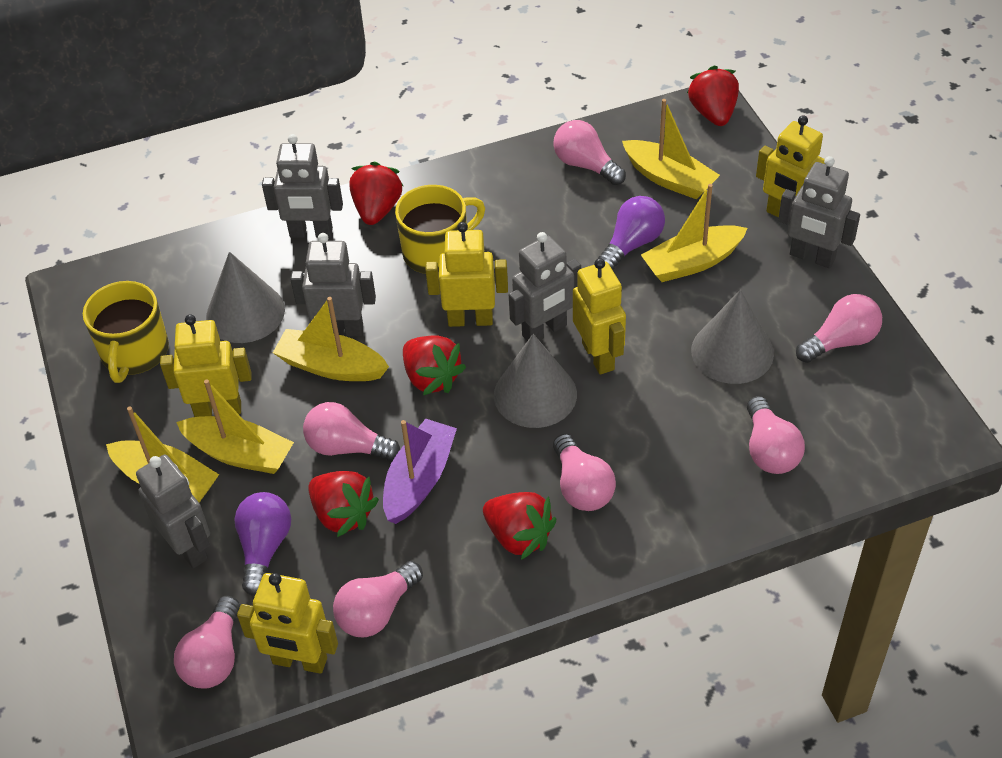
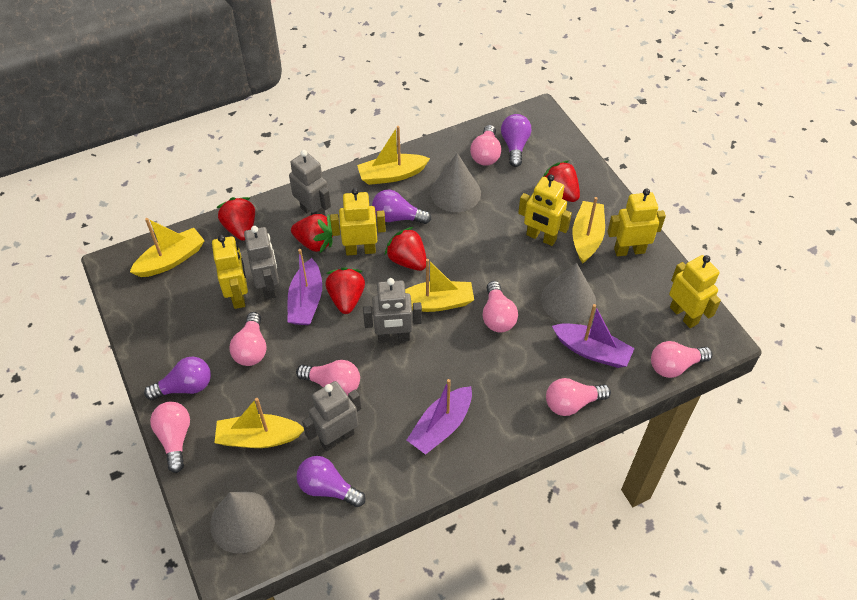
grey robot: 5 -> 4
purple boat: 1 -> 3
purple light bulb: 2 -> 4
yellow mug: 2 -> 0

